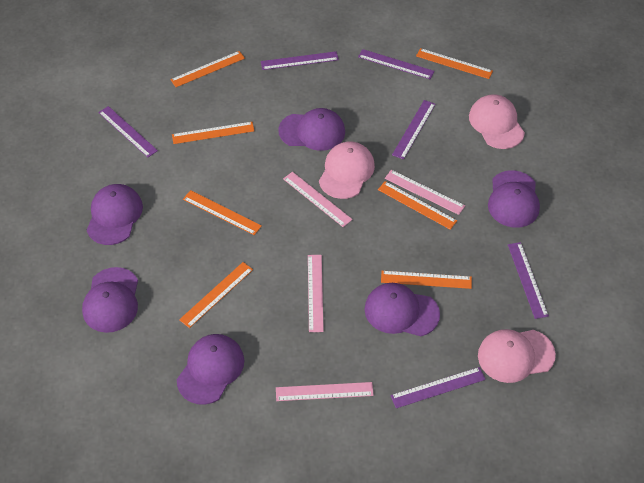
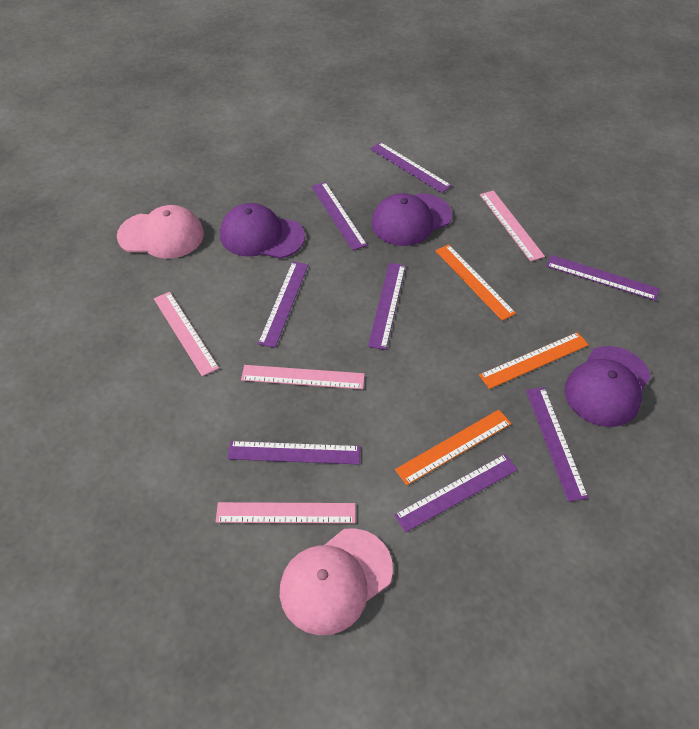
orange ruler: 7 -> 3
pink cap: 3 -> 2
purple cap: 6 -> 3
purple ruler: 6 -> 8

